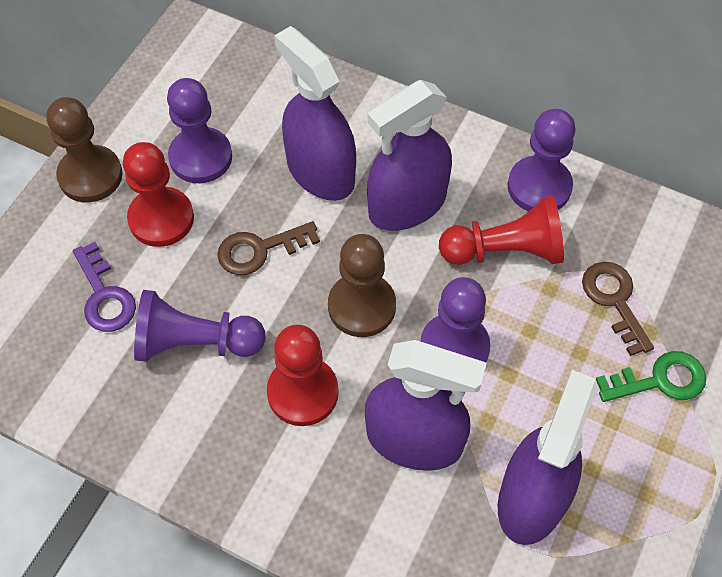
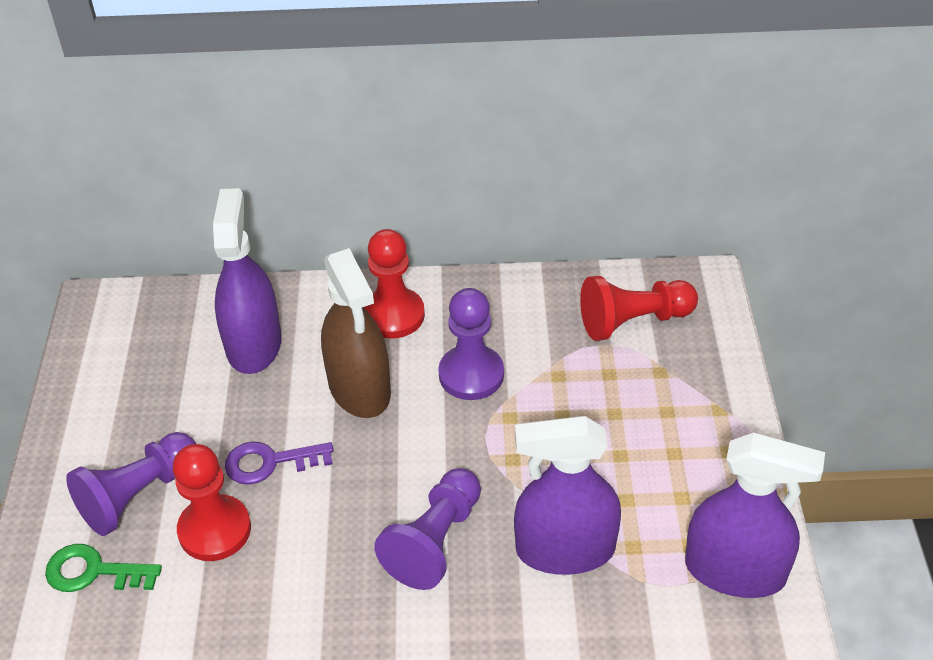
brown key: 2 -> 0
brown pawn: 2 -> 0
brown spray bottle: 0 -> 1
purple pawn: 4 -> 3
purple spray bottle: 4 -> 3

